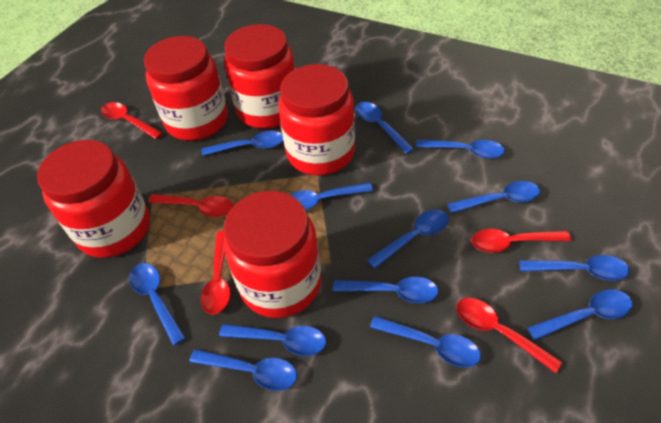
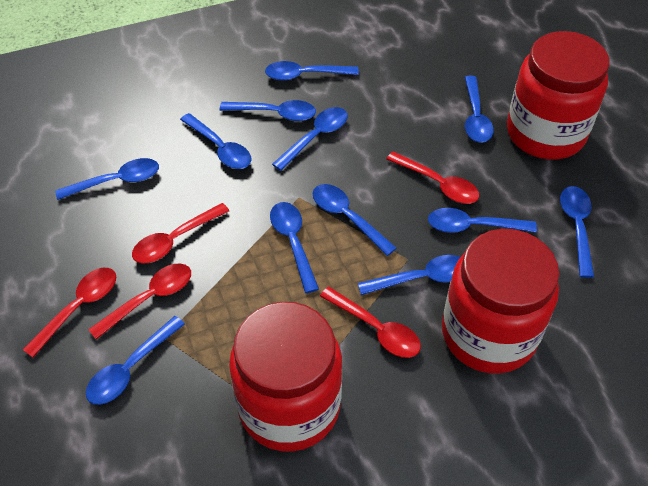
blue spoon: 13 -> 12
red jar: 5 -> 3

